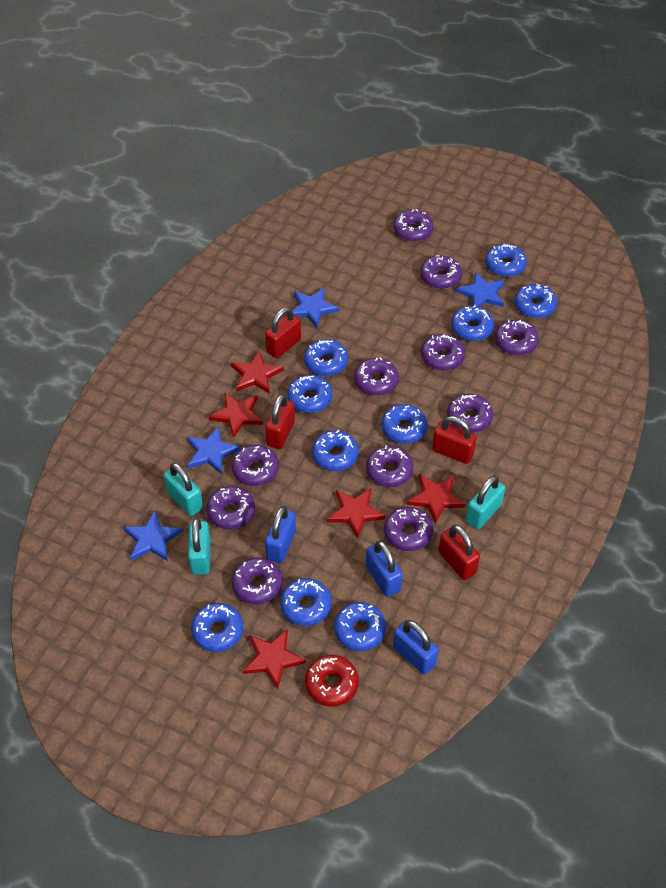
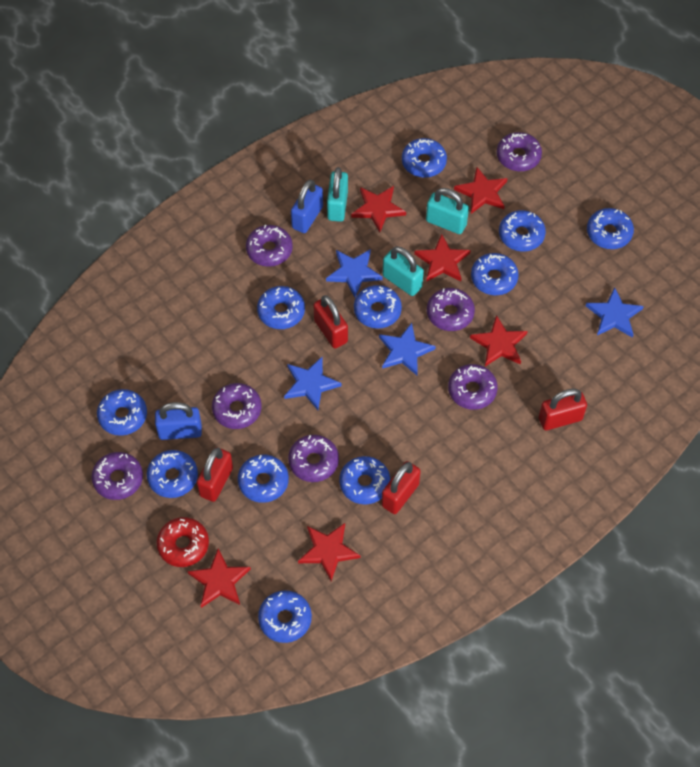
blue donut: 10 -> 11
blue padlock: 3 -> 2
purple donut: 11 -> 7
red star: 5 -> 6

